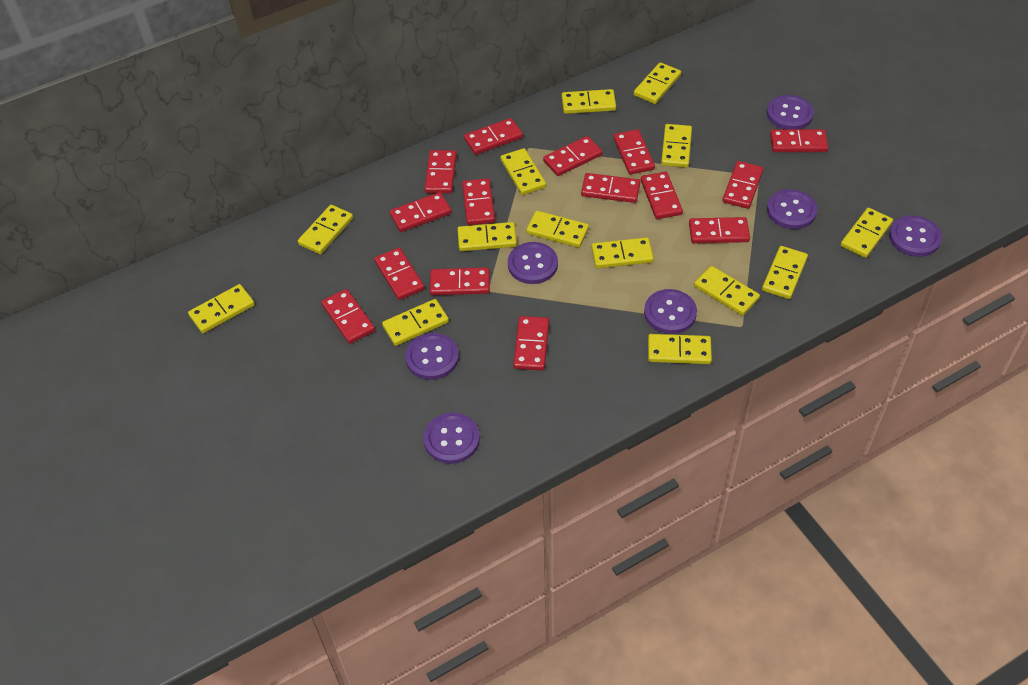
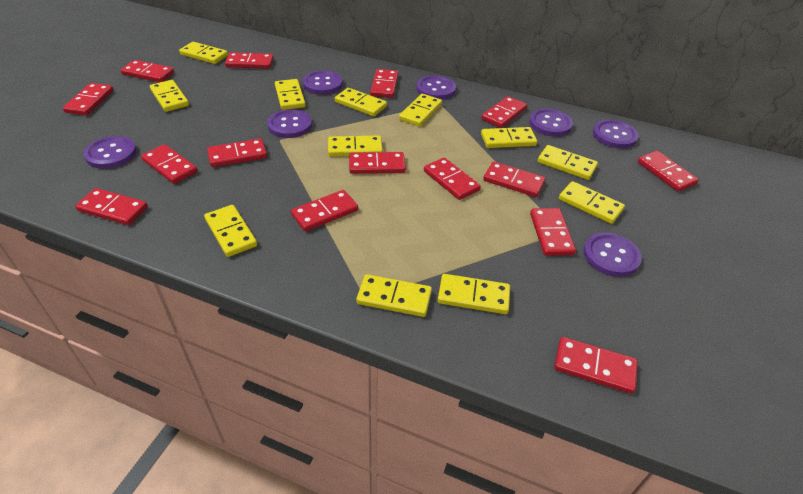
yellow domino: 14 -> 12

